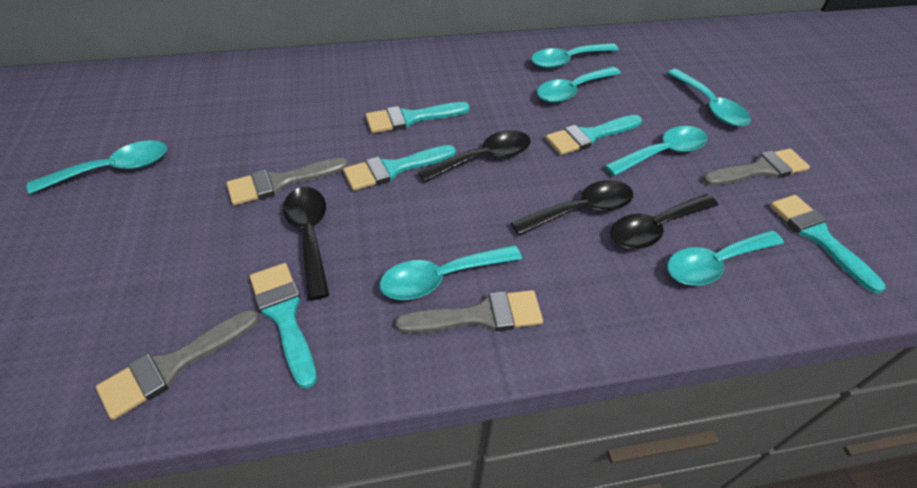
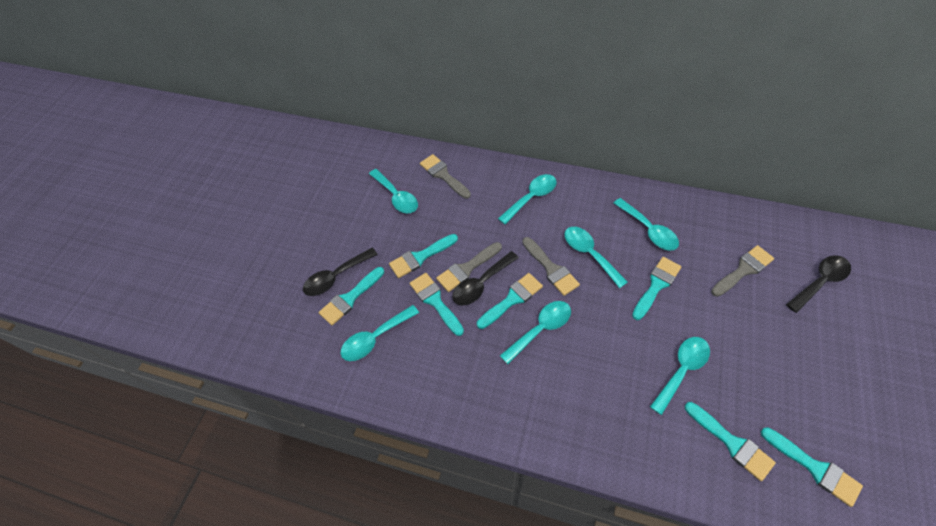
black spoon: 4 -> 3
turquoise brush: 5 -> 7

